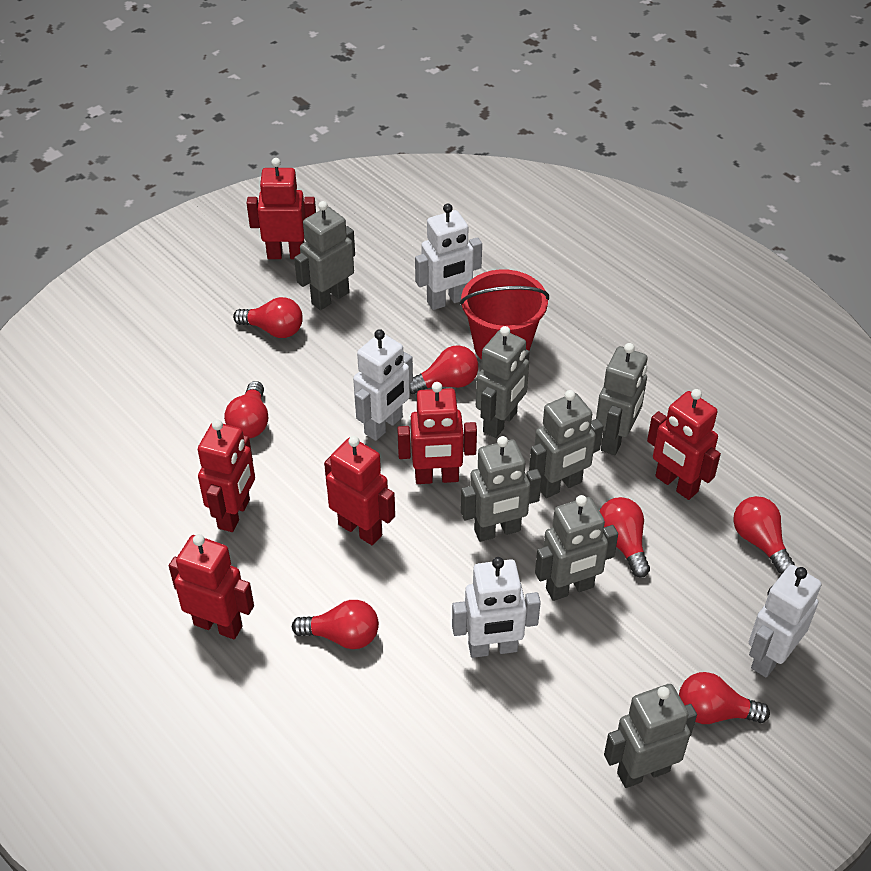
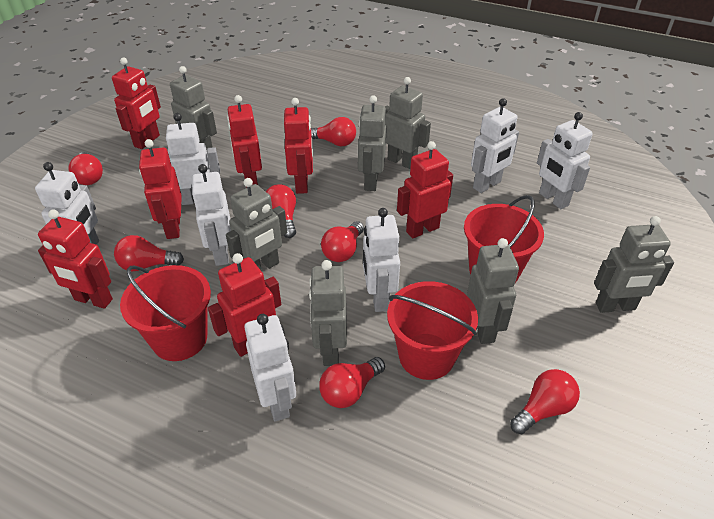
red bucket: 1 -> 3
red robot: 6 -> 7
white robot: 4 -> 7

